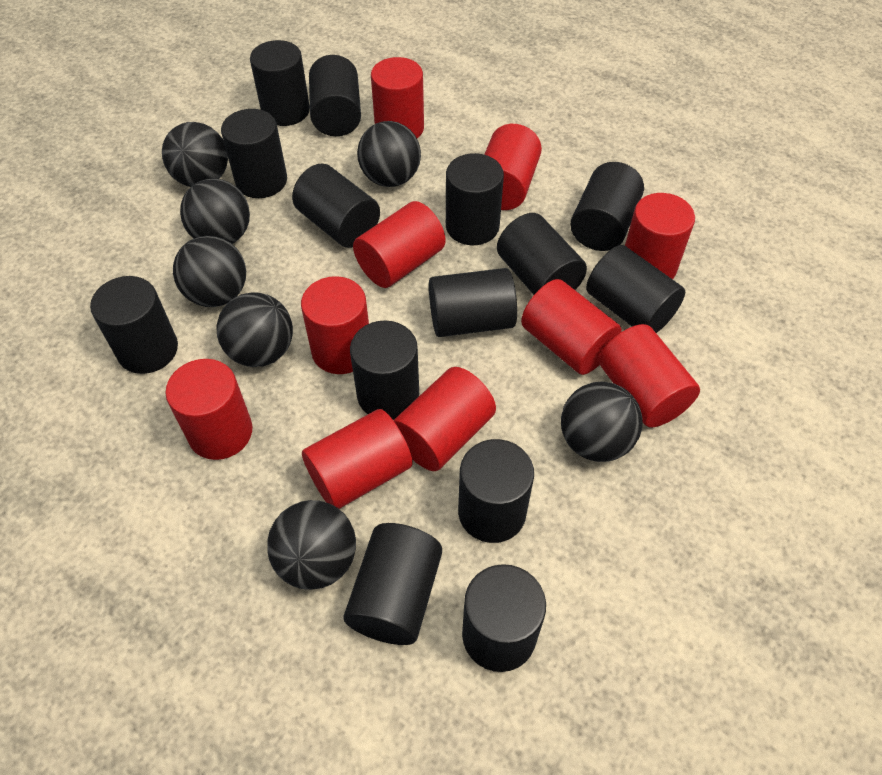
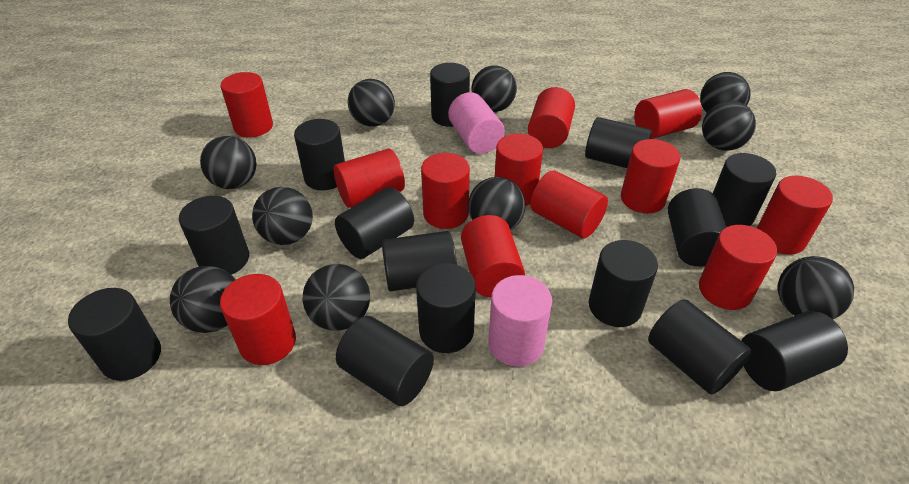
black ball: 7 -> 10
pink cylinder: 0 -> 2
red cylinder: 10 -> 12

